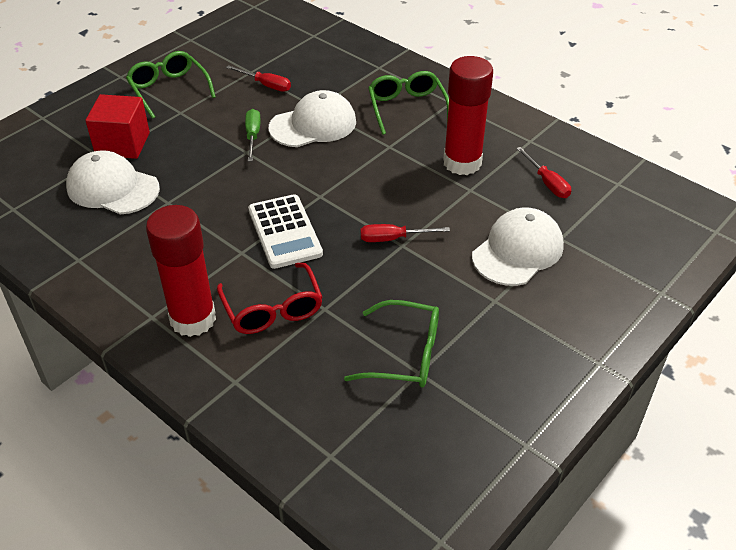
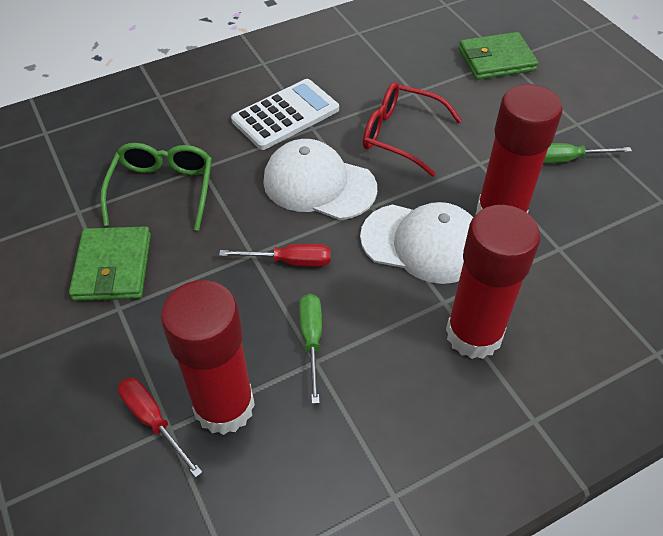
green glasses: 3 -> 1
green screwdriver: 1 -> 2
green wallet: 0 -> 2
red cube: 1 -> 0
red glue stick: 2 -> 3
red screwdriver: 3 -> 2
white cap: 3 -> 2

